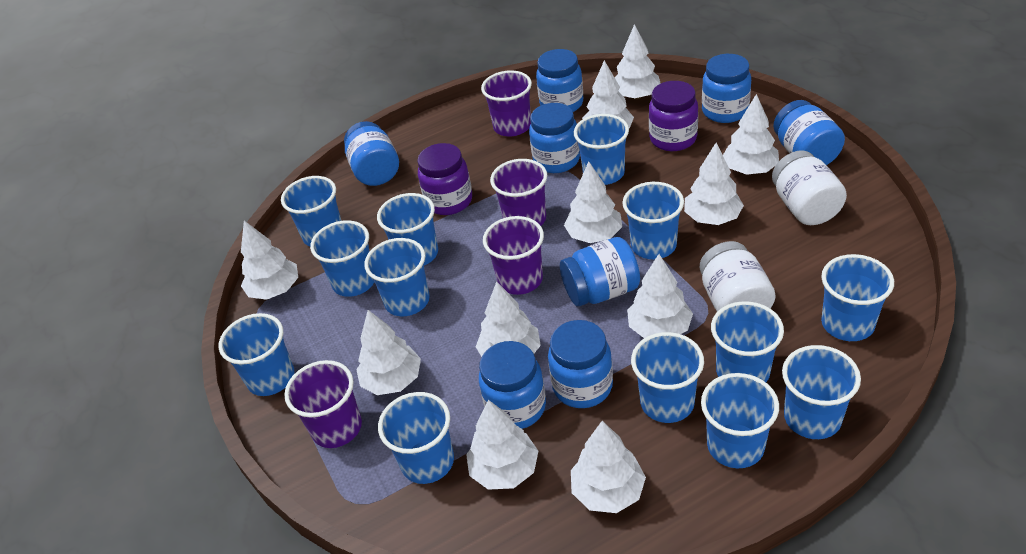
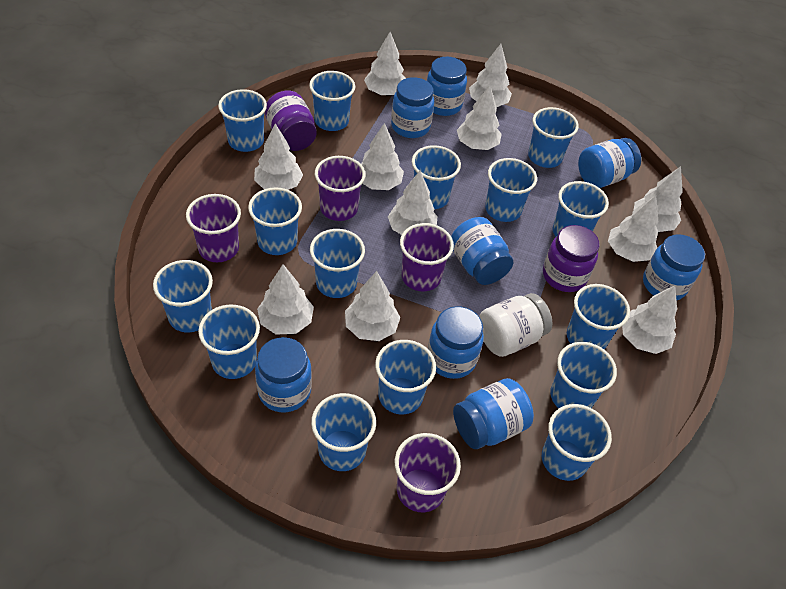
blue cup: 13 -> 15
white jar: 2 -> 1

